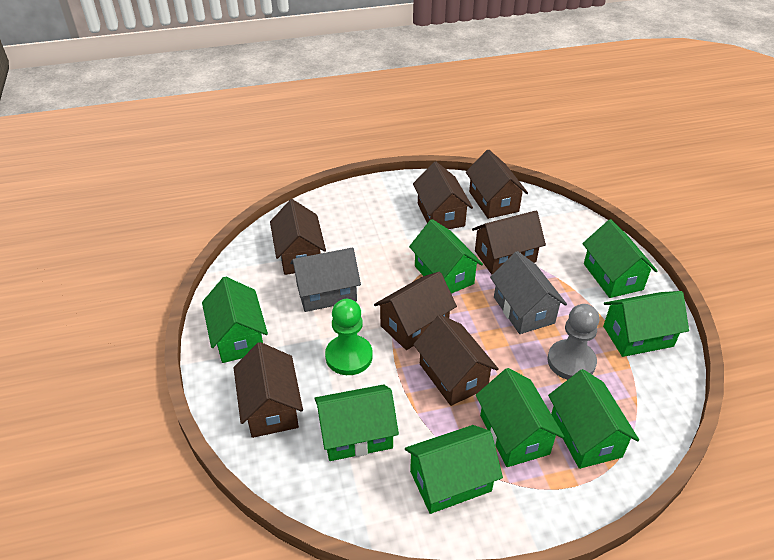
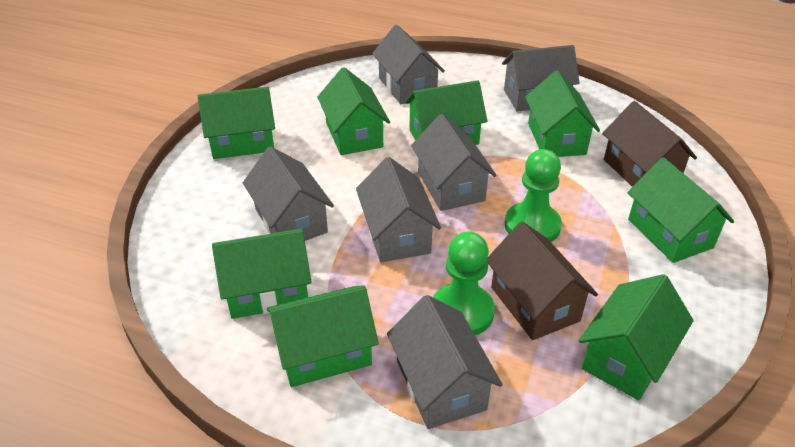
brown house: 7 -> 2
green pawn: 1 -> 2
grey house: 2 -> 6
grey pawn: 1 -> 0

